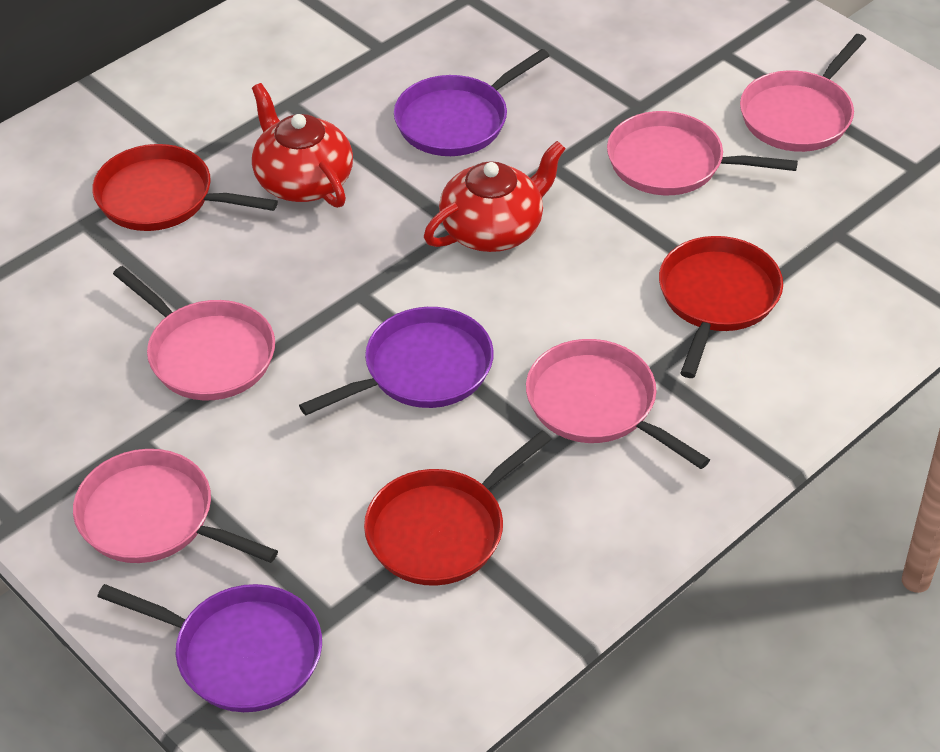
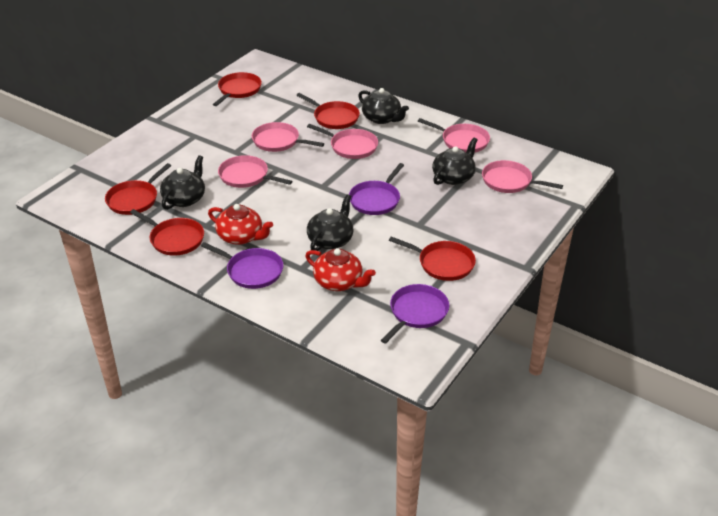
black teapot: 0 -> 4
red pan: 3 -> 5

